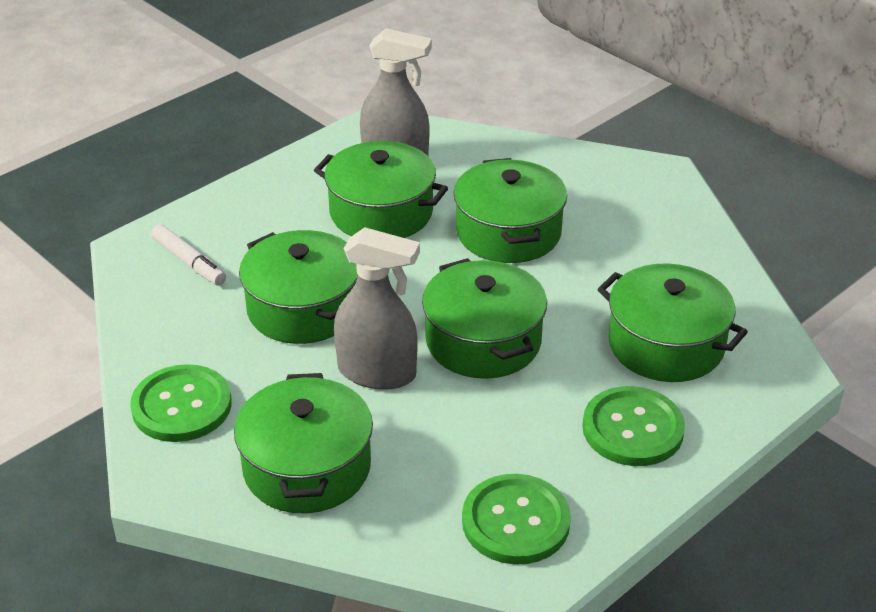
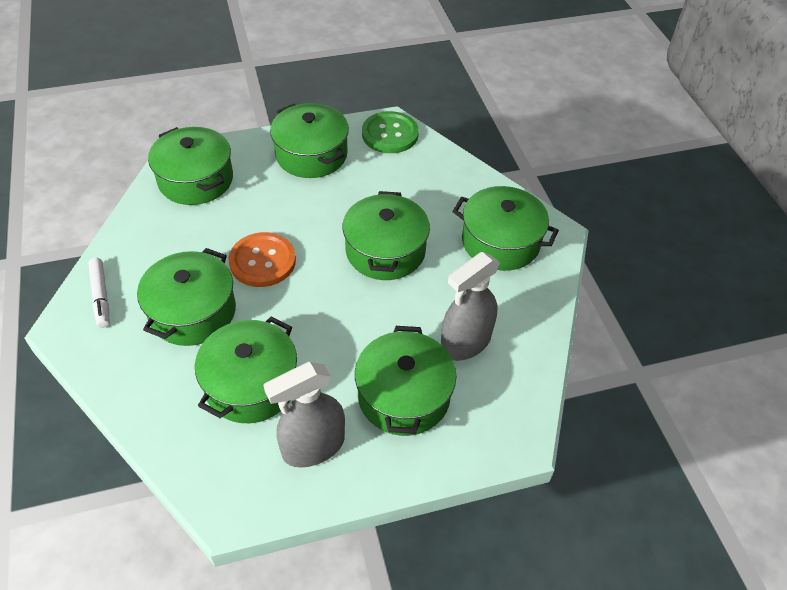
green button: 3 -> 1
green pot: 6 -> 7
orange button: 0 -> 1

